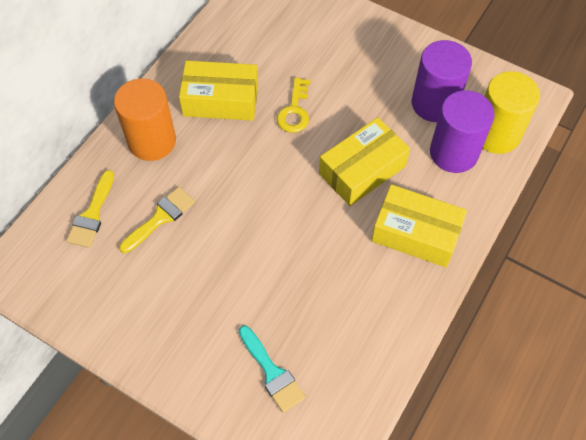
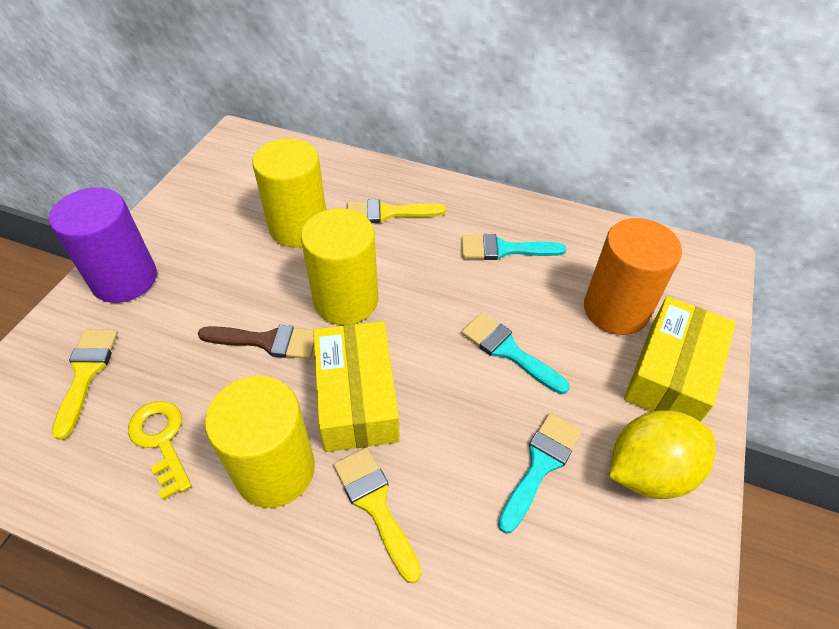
brown brush: 0 -> 1
purple cylinder: 2 -> 1
turquoise brush: 1 -> 3
yellow box: 3 -> 2
yellow brush: 2 -> 3
yellow cylinder: 1 -> 3
yellow lemon: 0 -> 1

